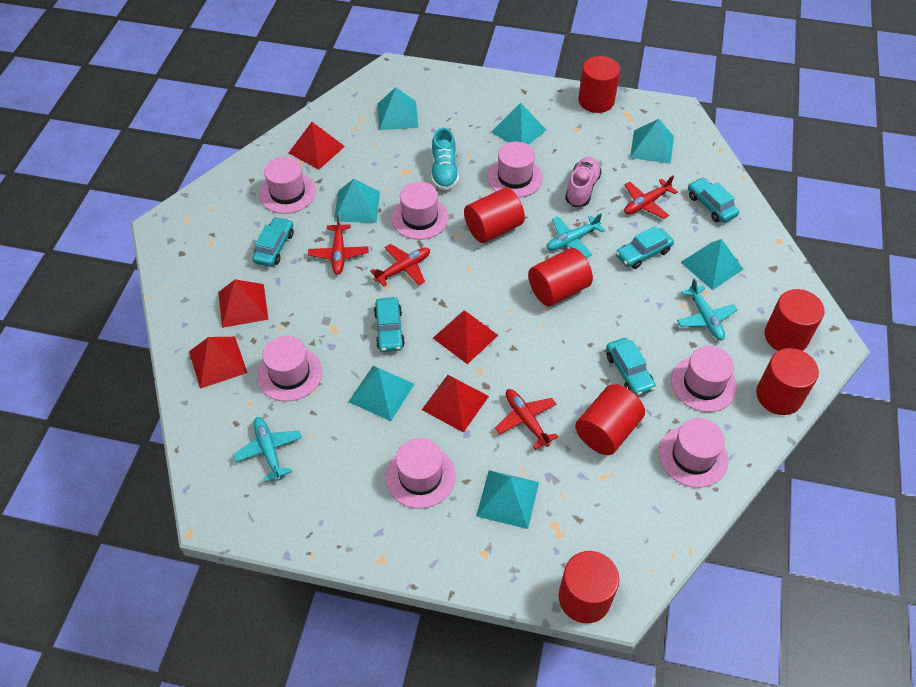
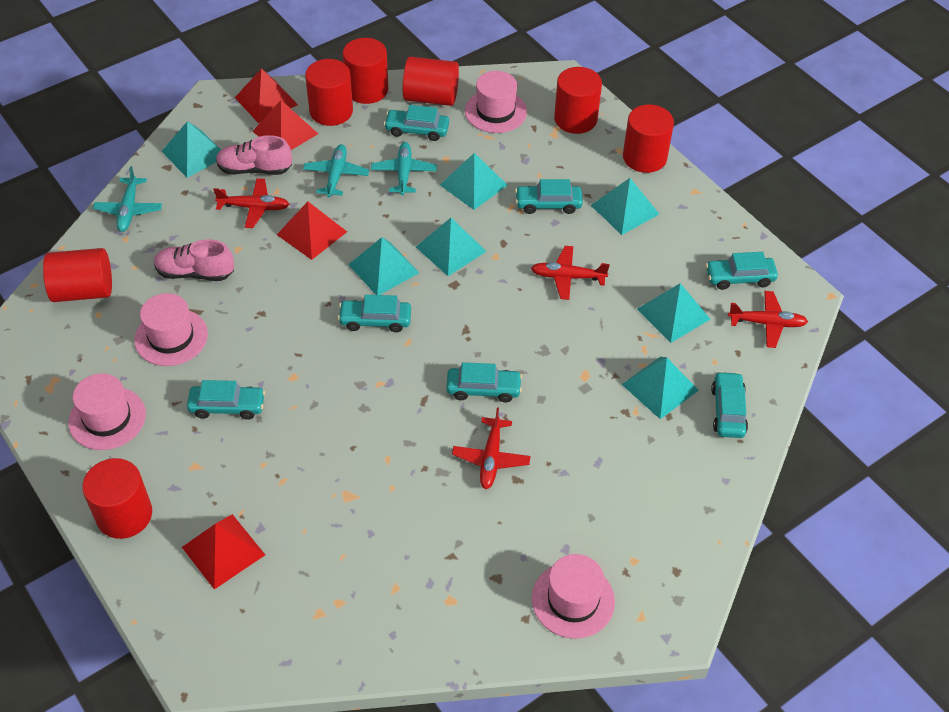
pink hat: 7 -> 4
pink shoe: 1 -> 2
red pyramid: 5 -> 4
turquoise car: 5 -> 7
turquoise shoe: 1 -> 0

